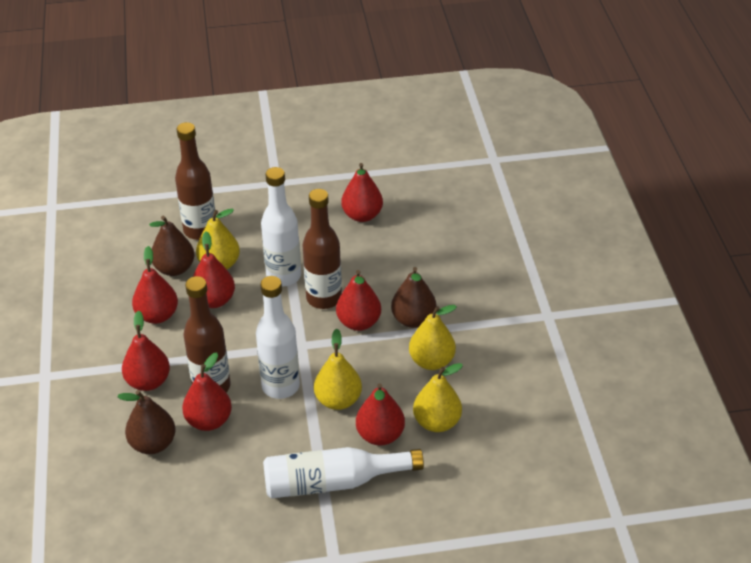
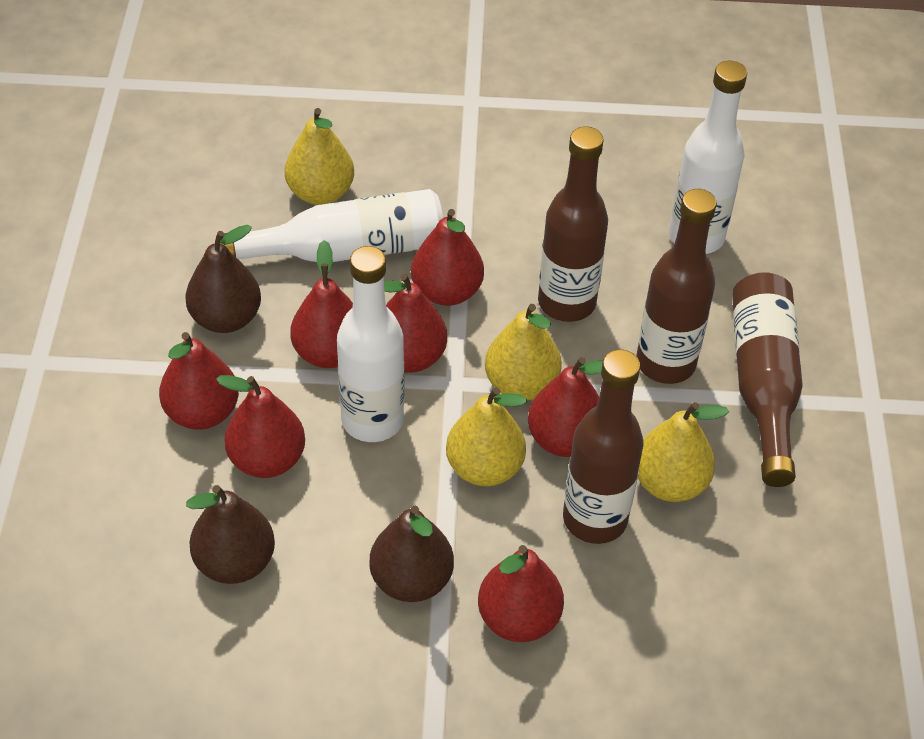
brown bottle: 3 -> 4

